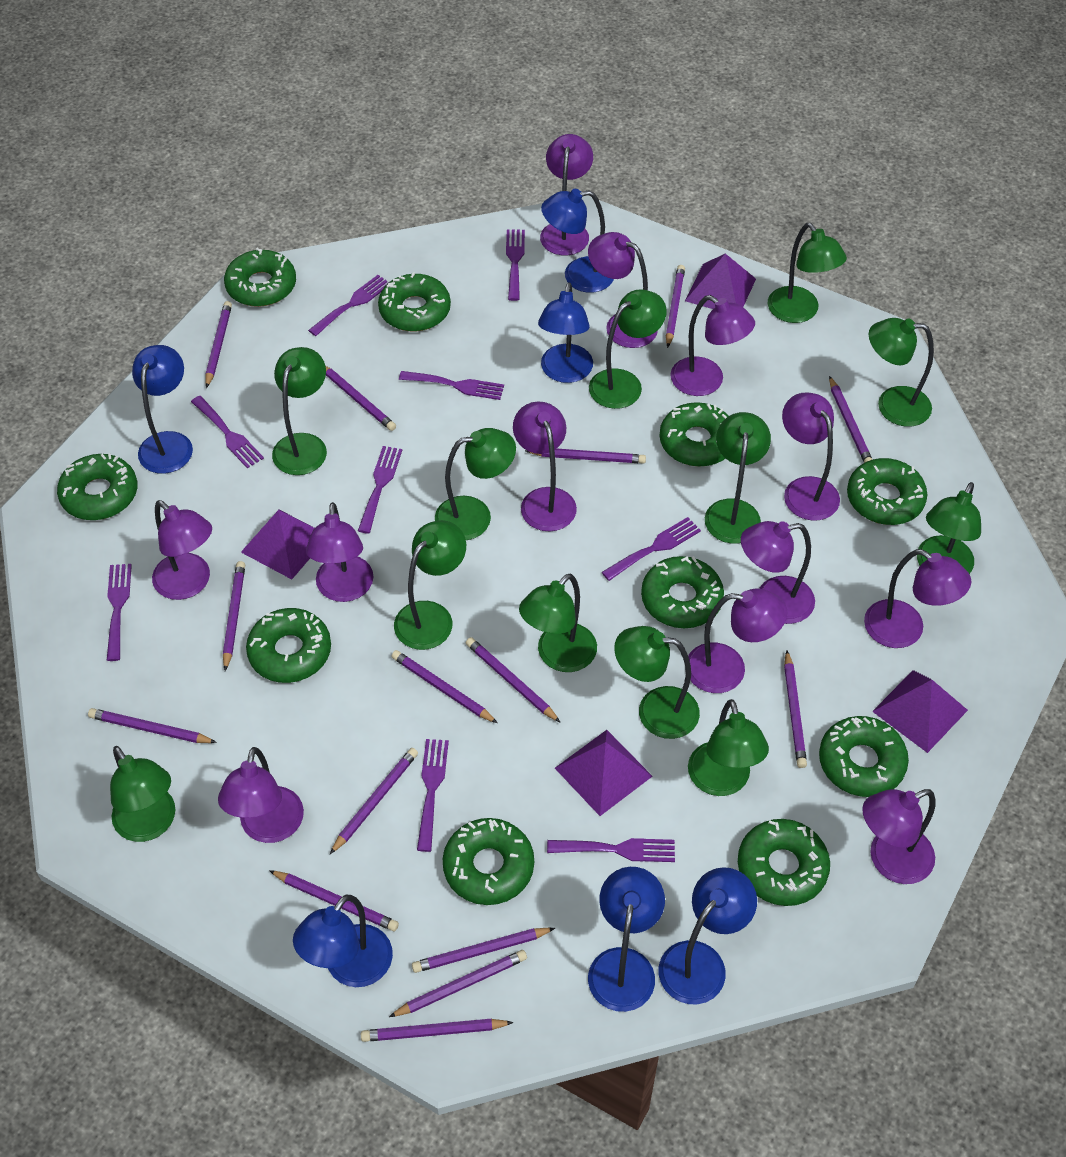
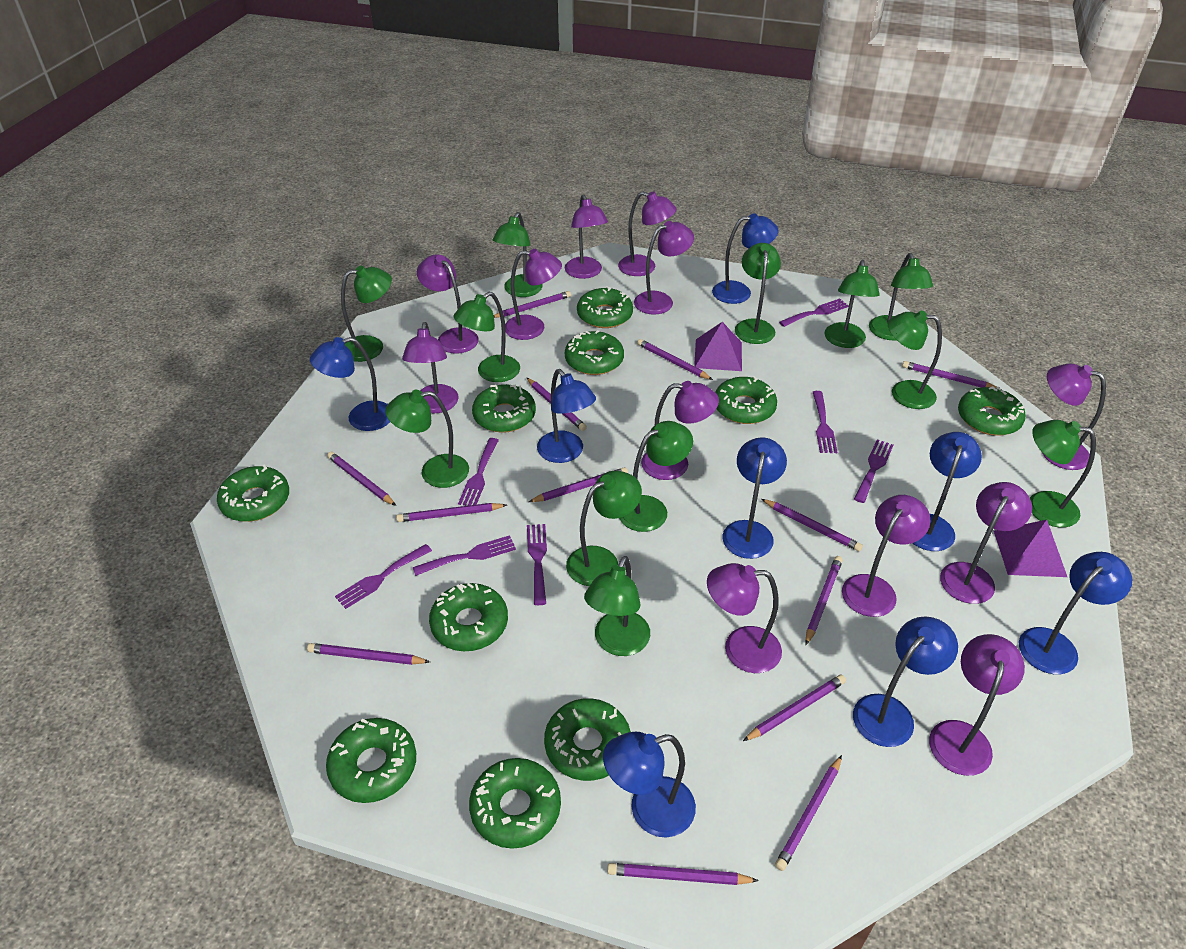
blue lamp: 6 -> 8
purple fork: 9 -> 7
purple pencil: 15 -> 13
purple pyramid: 4 -> 2

